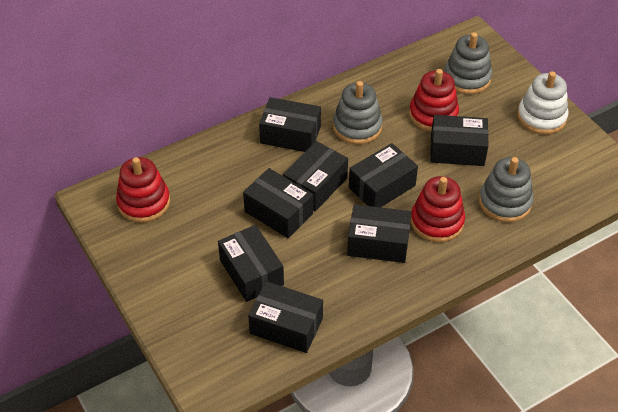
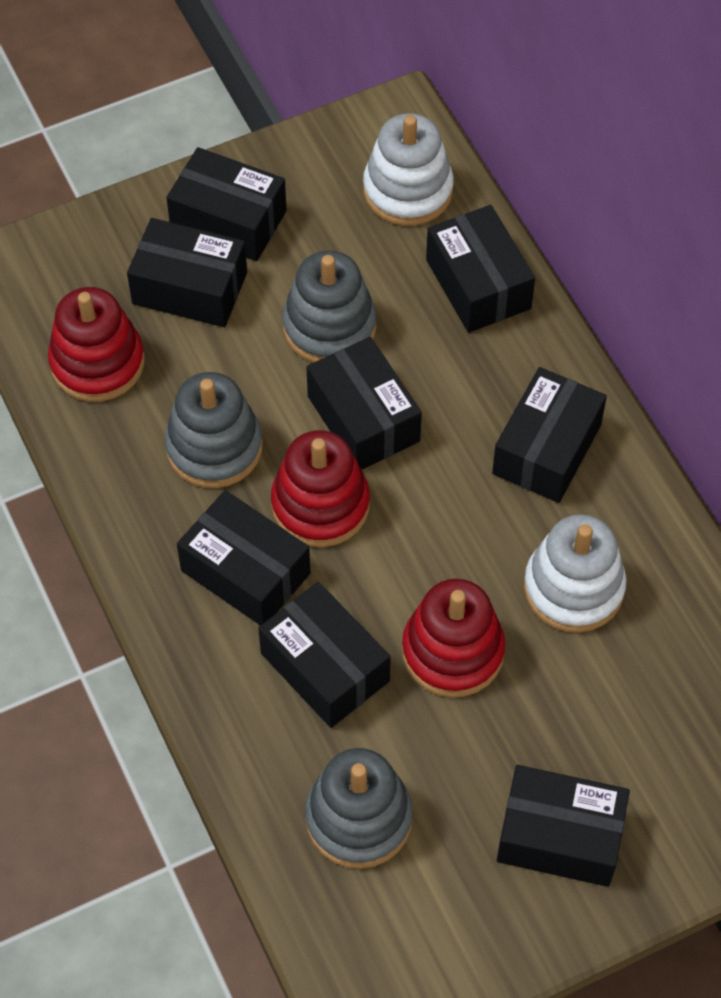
white stacking toy: 1 -> 2

